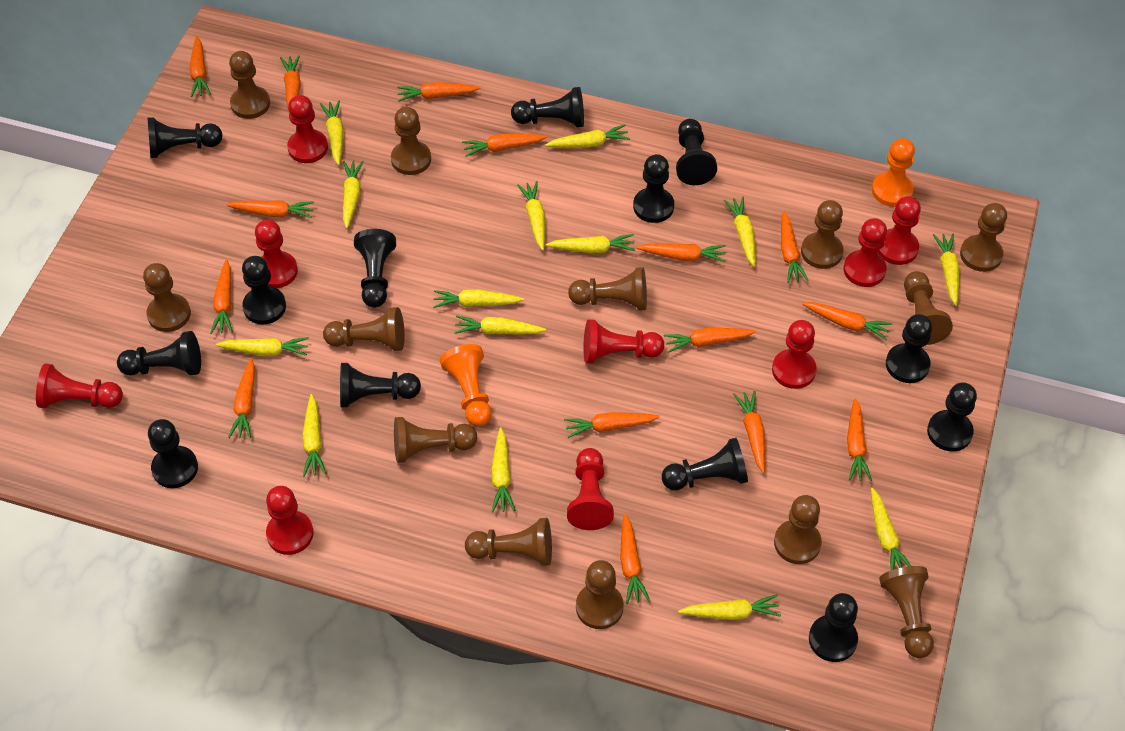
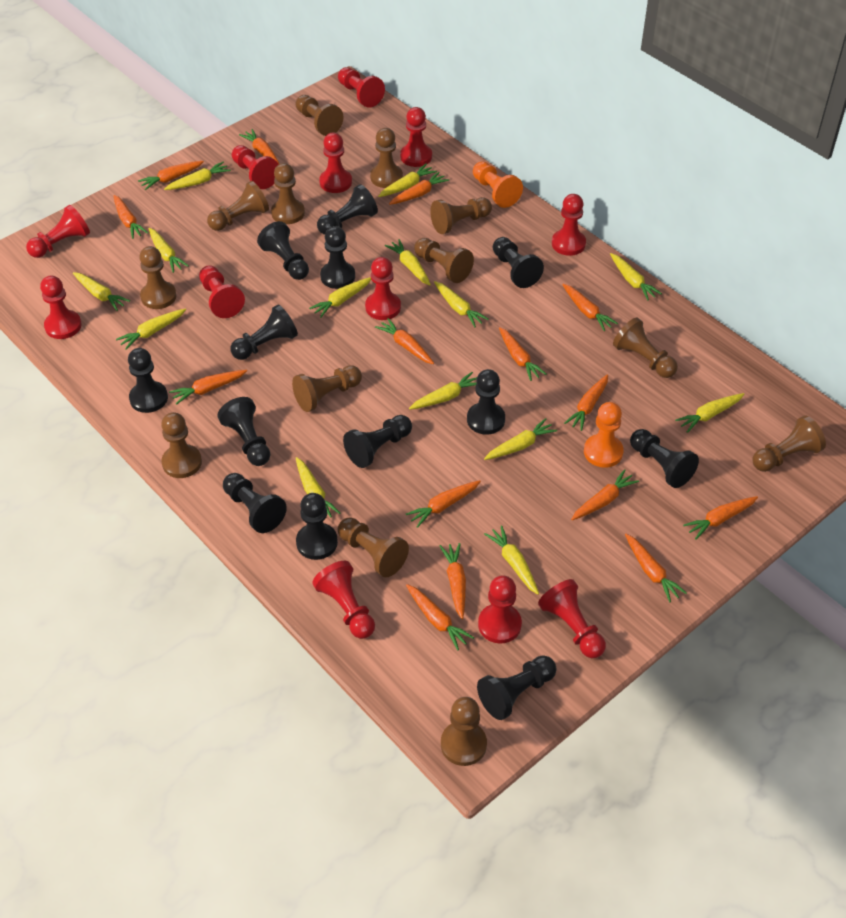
red pawn: 9 -> 12

